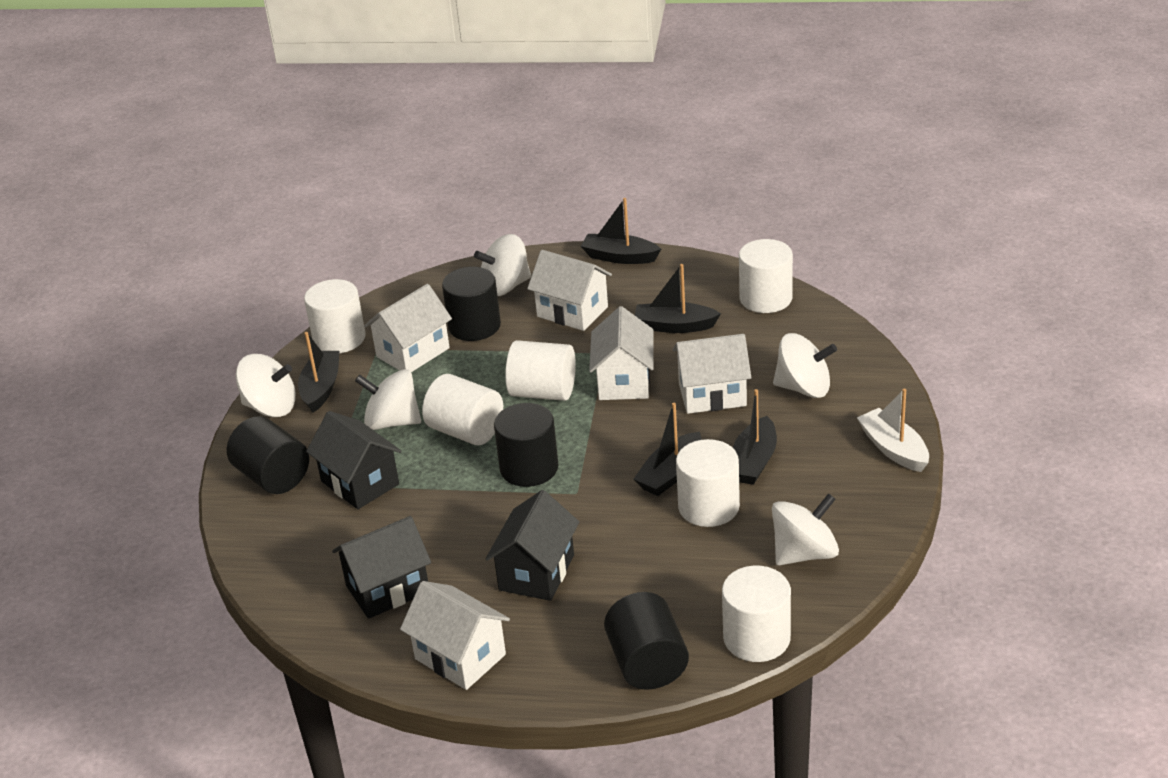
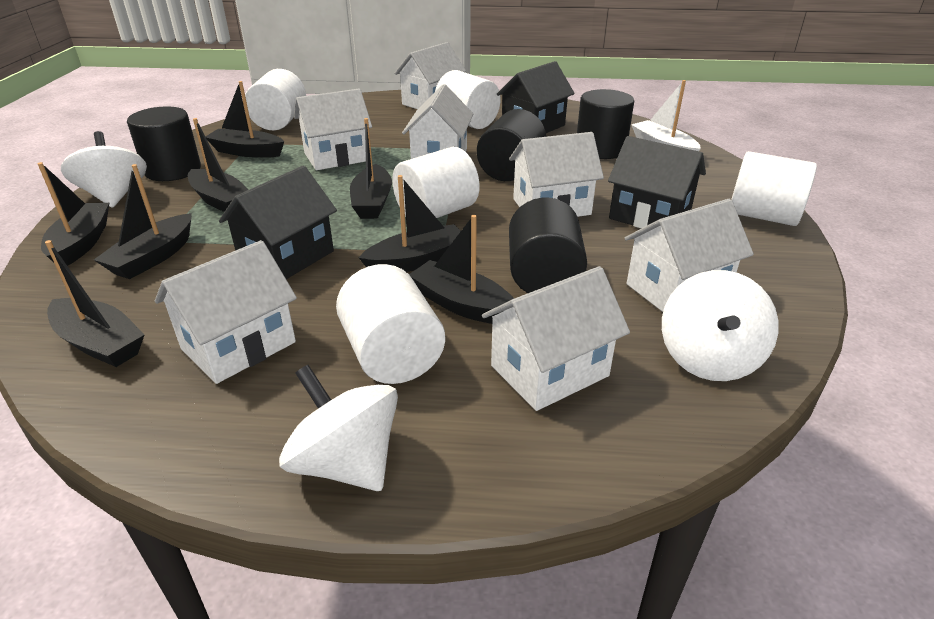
black boat: 5 -> 8
white cylinder: 6 -> 5
white house: 5 -> 7
white spinning top: 5 -> 3

